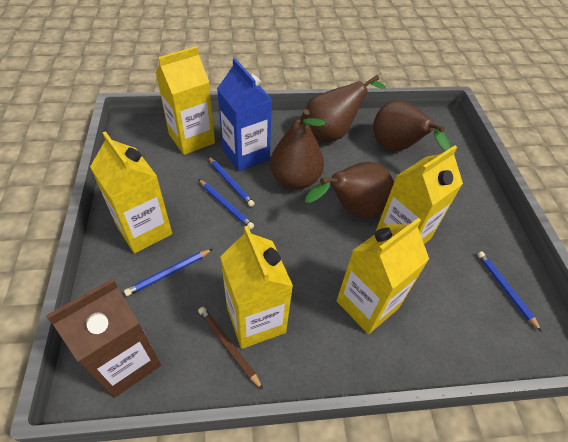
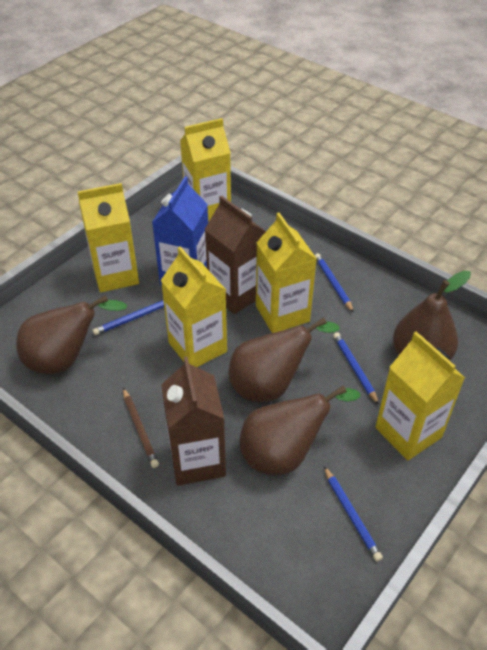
brown carton: 1 -> 2

